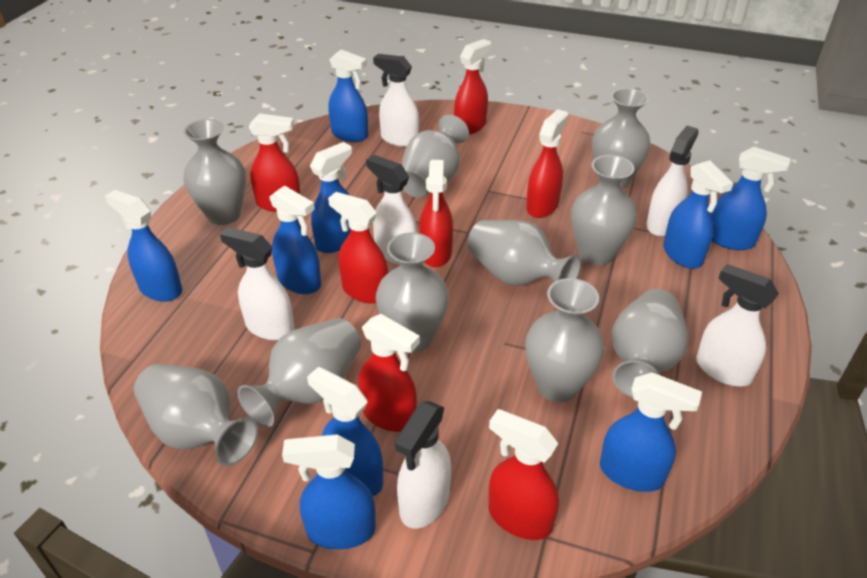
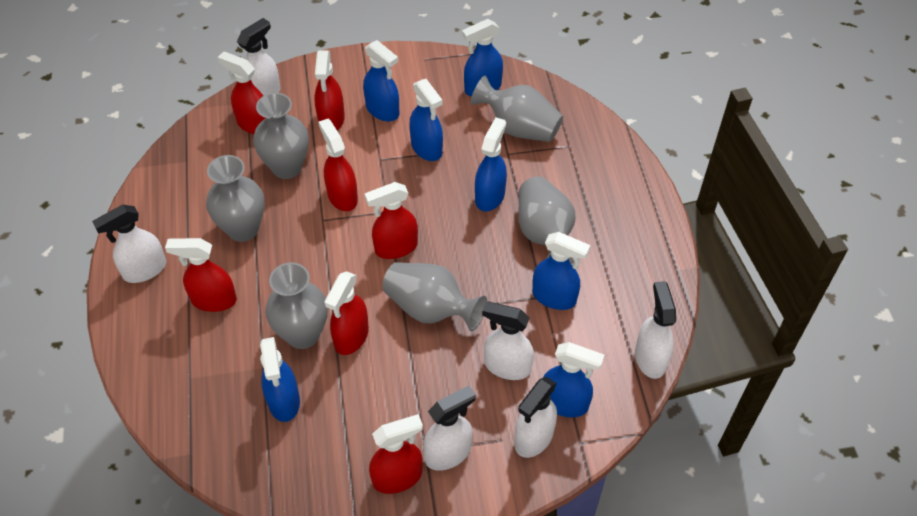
blue spray bottle: 9 -> 7
grey vase: 10 -> 6

